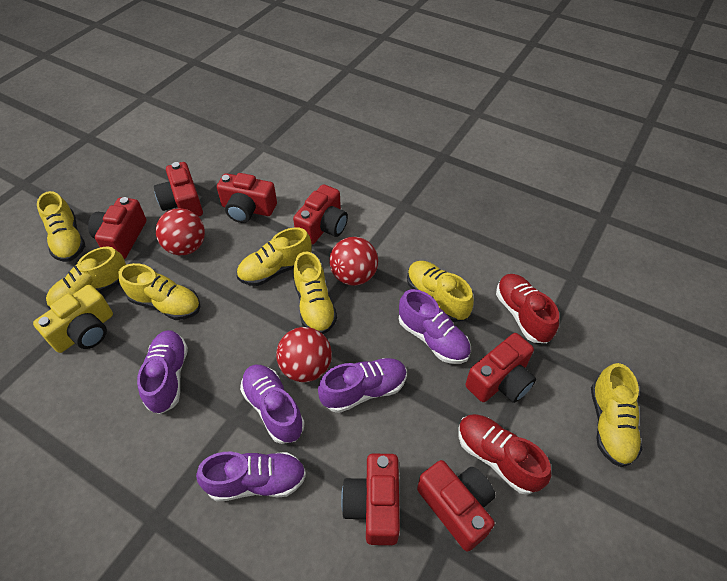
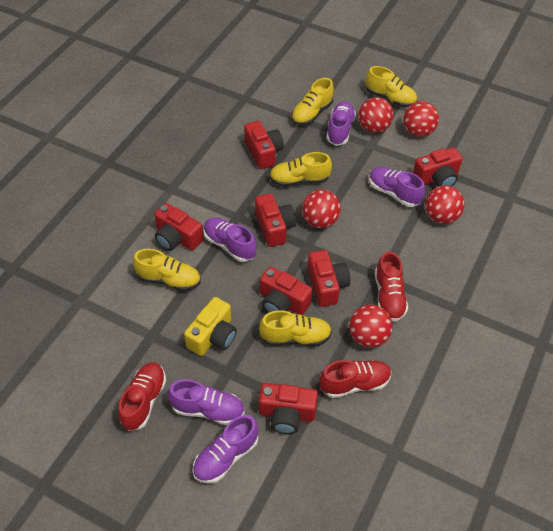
red ball: 3 -> 5
red shoe: 2 -> 3
yellow shoe: 7 -> 5

